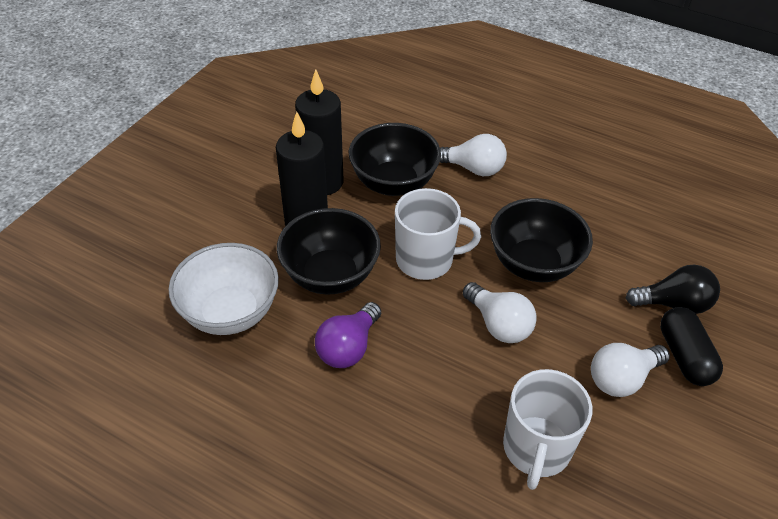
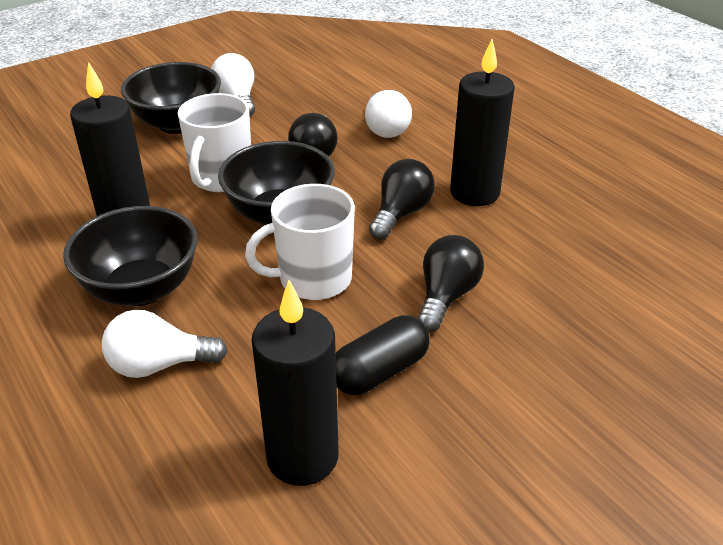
black candle: 2 -> 3
black light bulb: 1 -> 3
purple light bulb: 1 -> 0
white bowl: 1 -> 0

